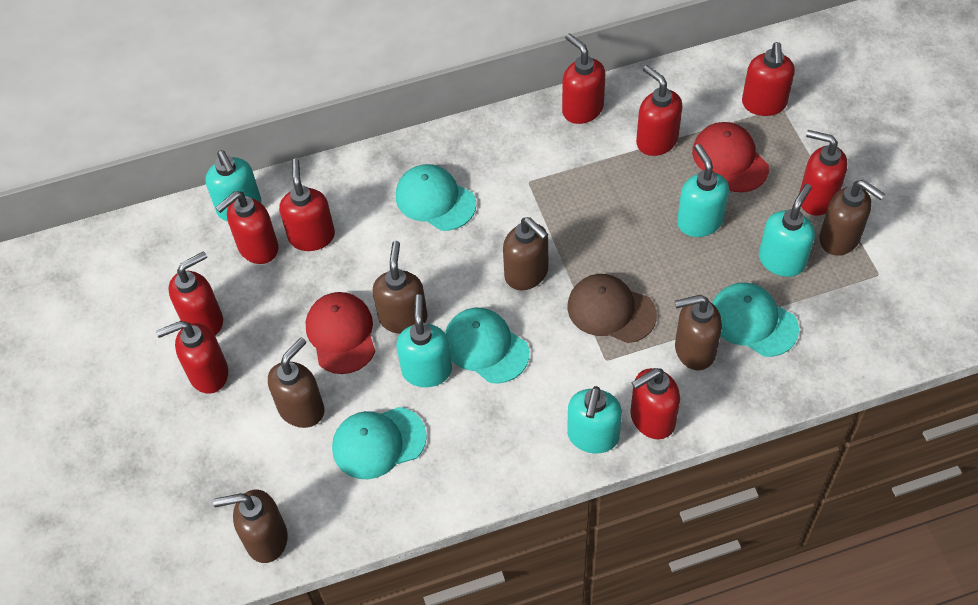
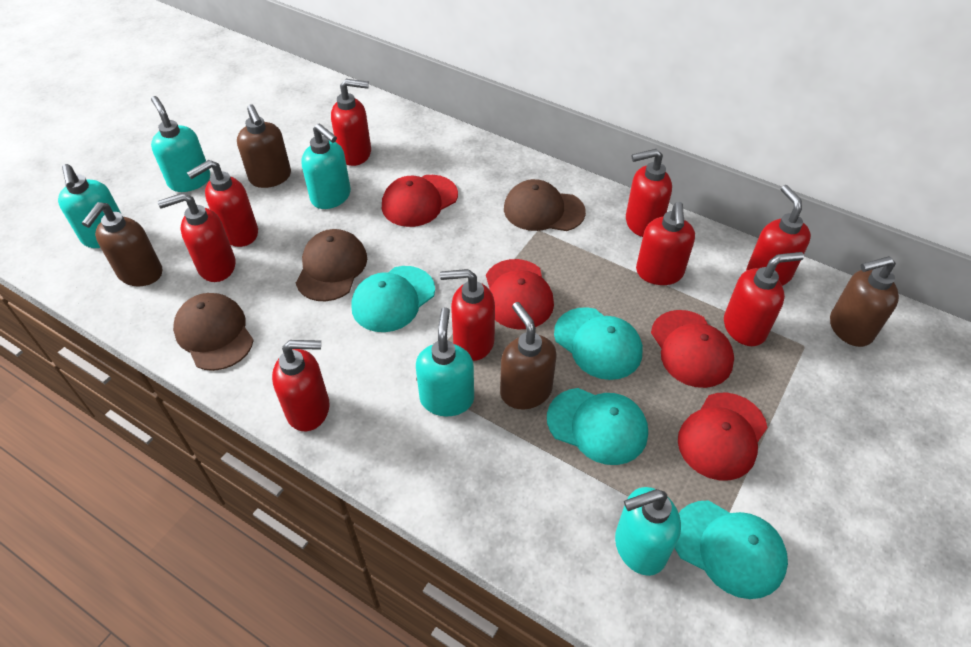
brown cap: 1 -> 3
brown soap dispenser: 6 -> 4
red cap: 2 -> 4

